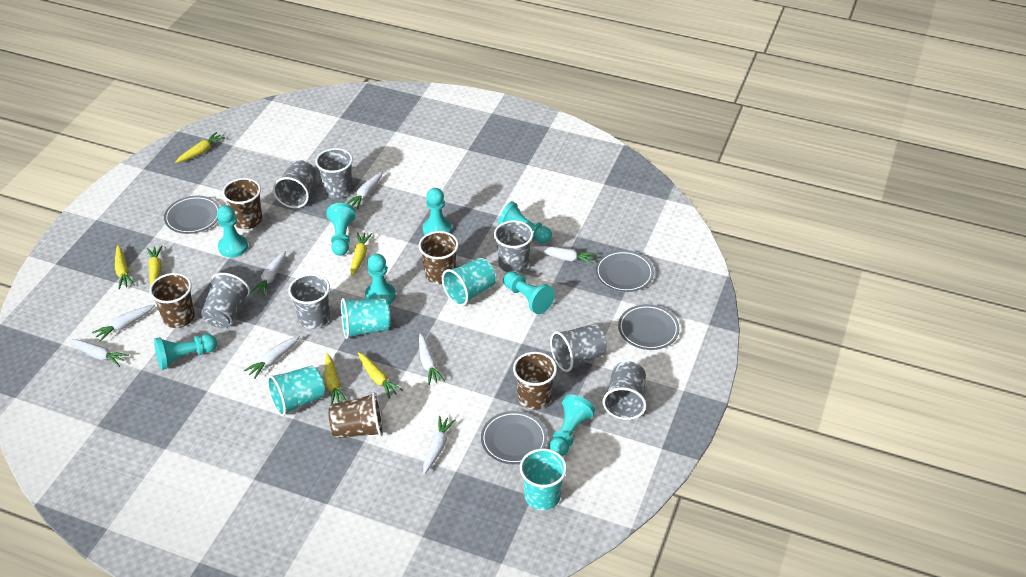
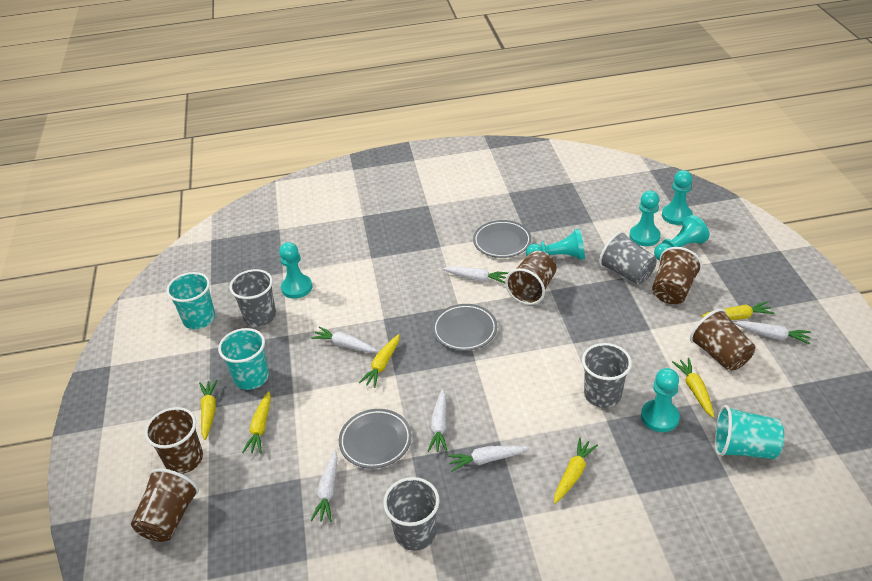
grey cup: 7 -> 4
grey plate: 4 -> 3
turquoise cup: 4 -> 3
turquoise pawn: 8 -> 6
white carrot: 8 -> 6

